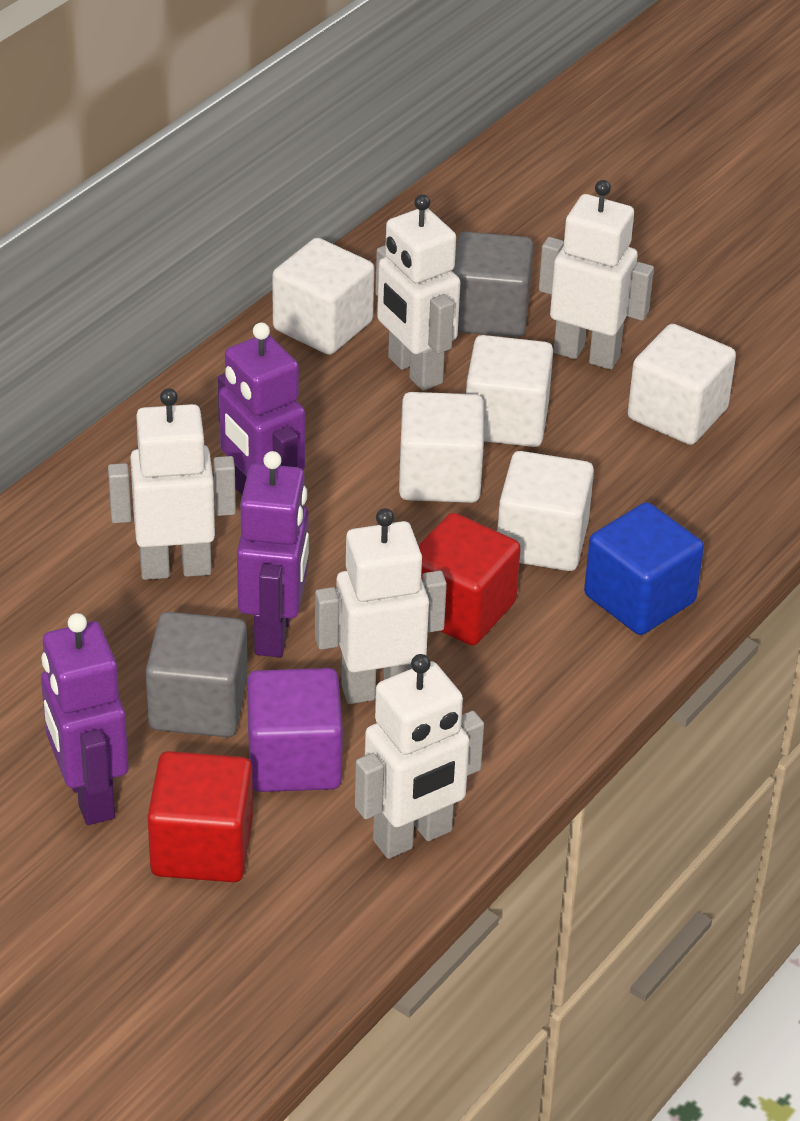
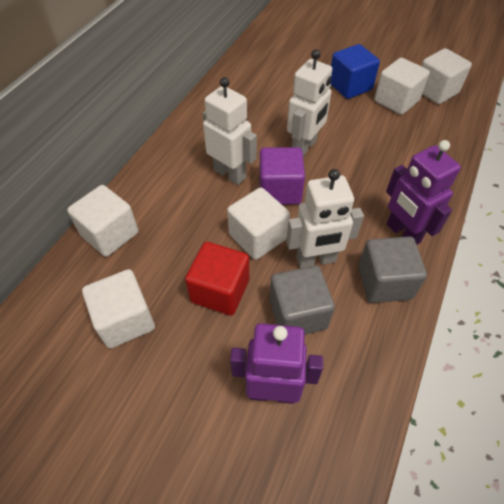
purple robot: 3 -> 2
red cube: 2 -> 1
white robot: 5 -> 3

